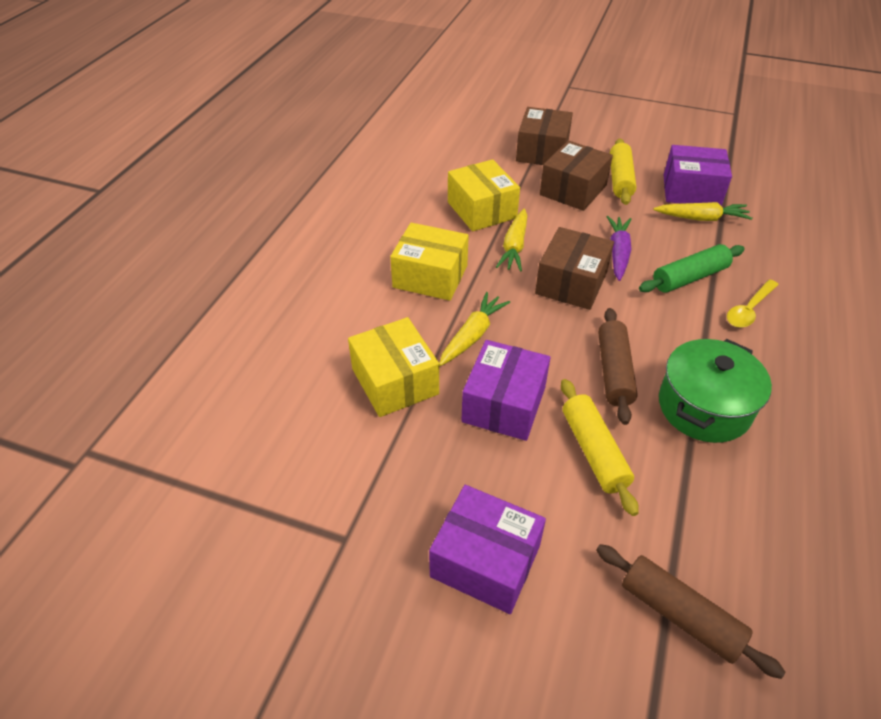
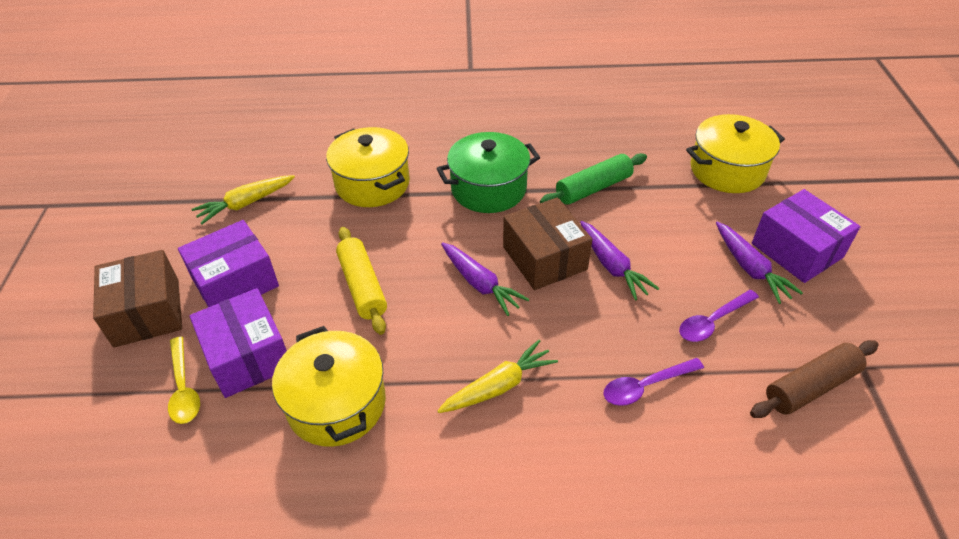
brown box: 3 -> 2
brown rolling pin: 2 -> 1
purple carrot: 1 -> 3
purple spoon: 0 -> 2
yellow box: 3 -> 0
yellow carrot: 3 -> 2
yellow pot: 0 -> 3
yellow rolling pin: 2 -> 1

